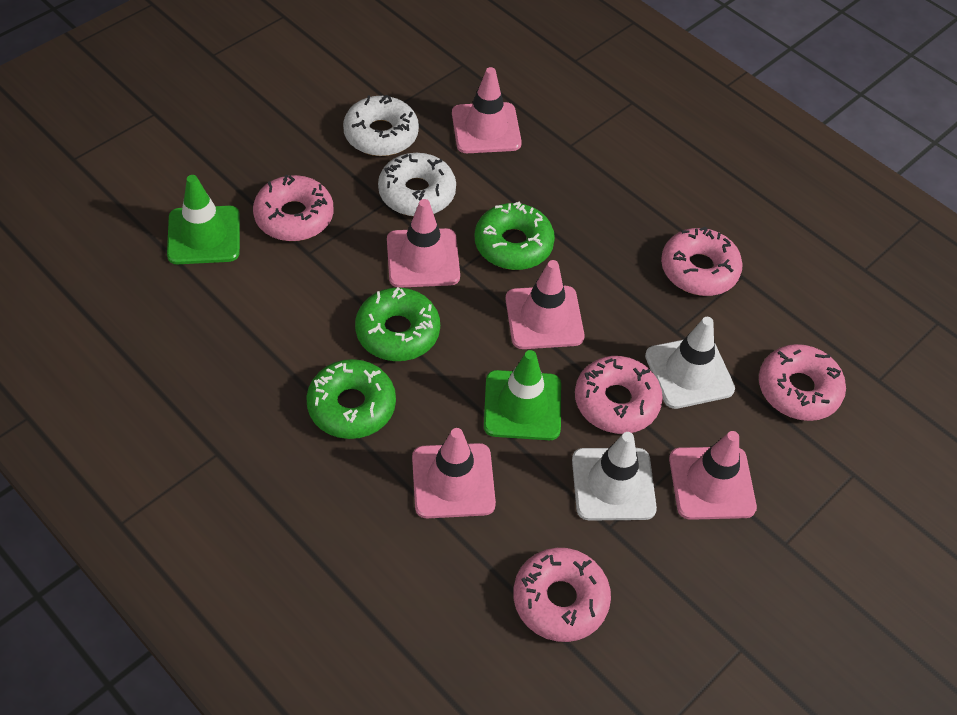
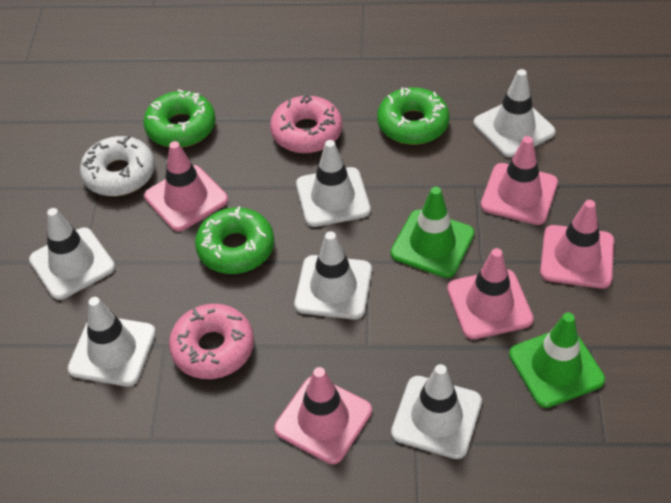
pink donut: 5 -> 2
white donut: 2 -> 1
white traffic cone: 2 -> 6

